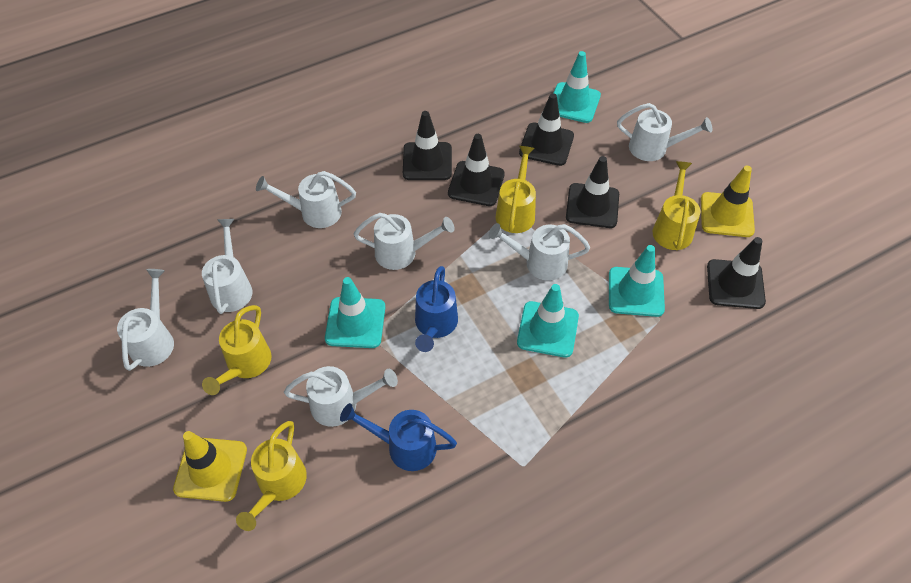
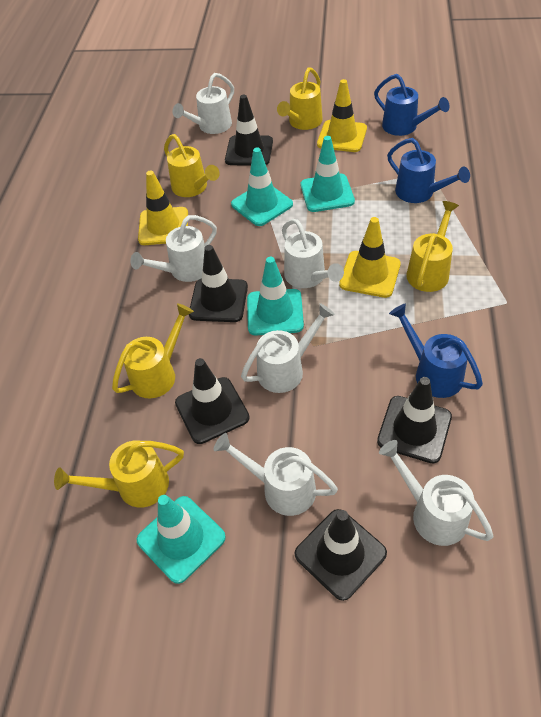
blue watering can: 2 -> 3
white watering can: 7 -> 6
yellow traffic cone: 2 -> 3
yellow watering can: 4 -> 5

